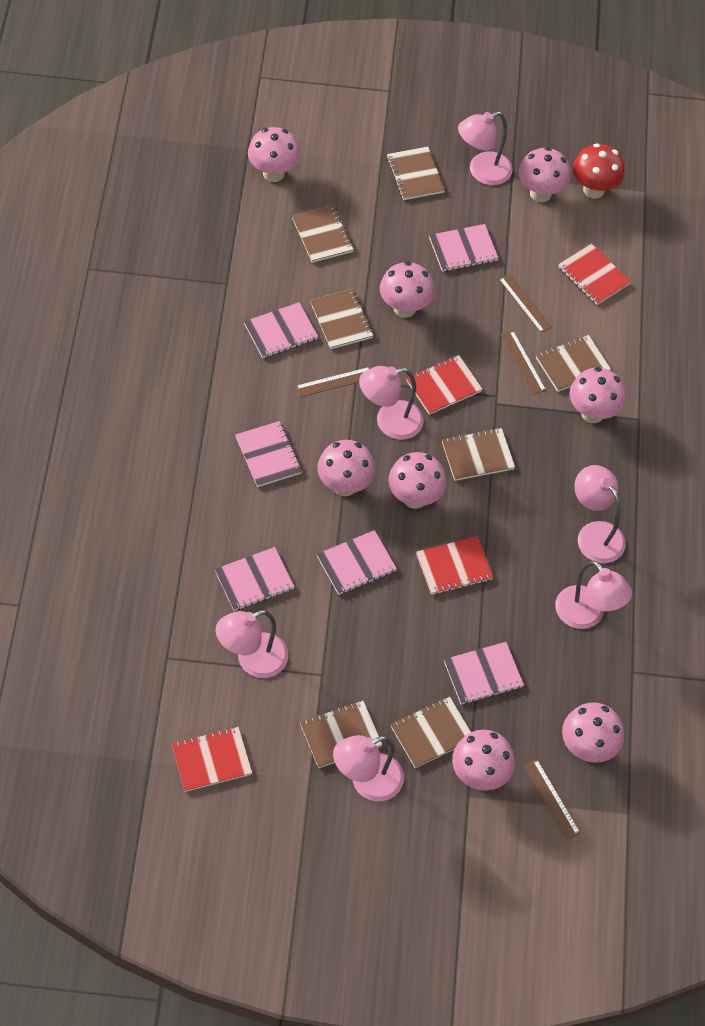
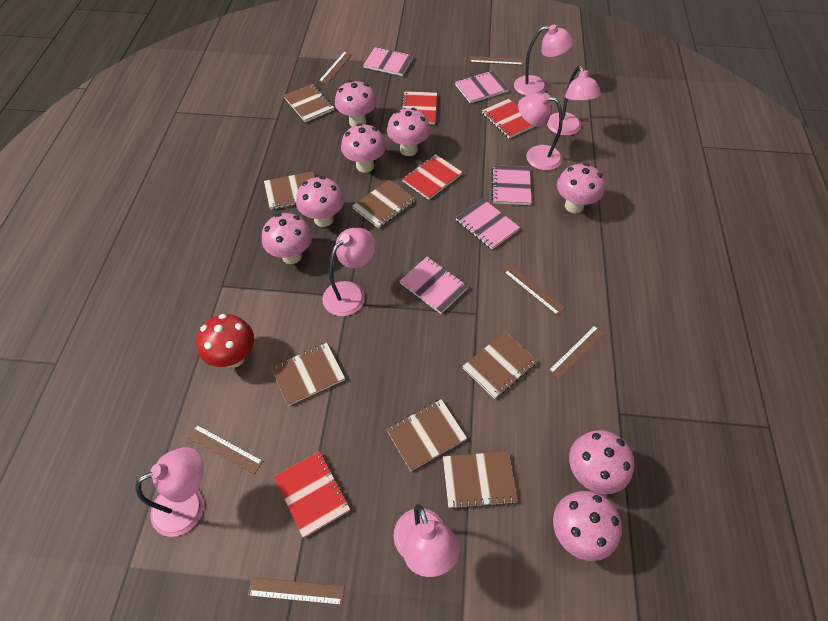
brown ruler: 4 -> 6
pink notebook: 6 -> 5

